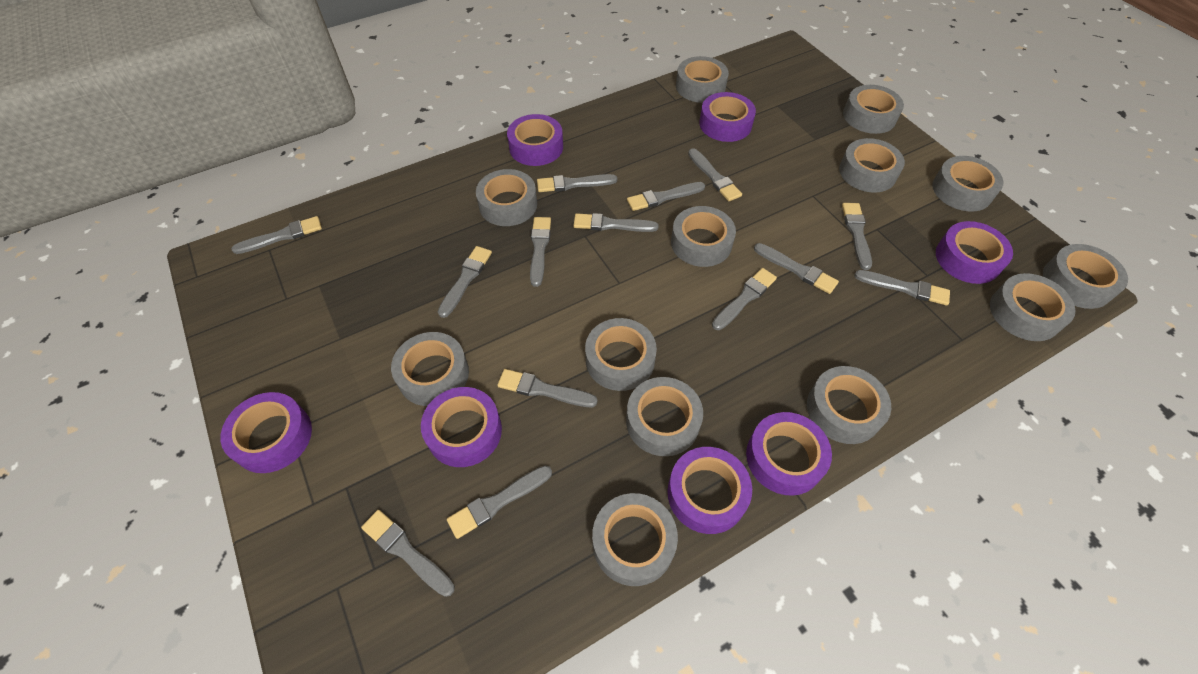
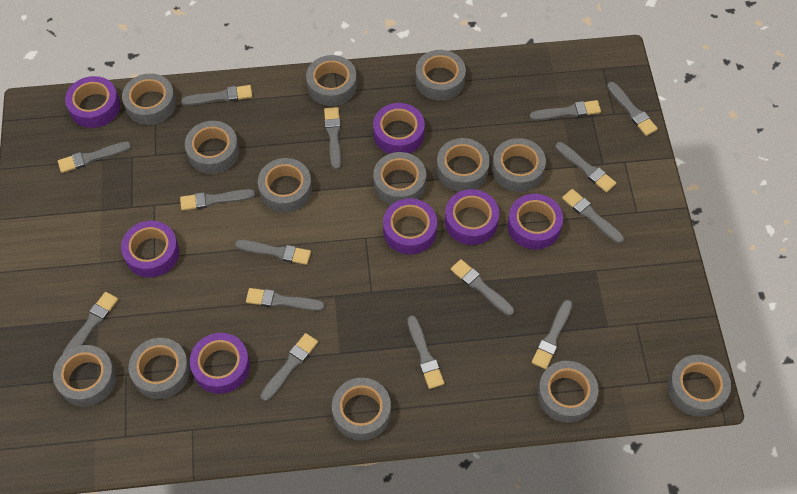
grey brush: 14 -> 15

